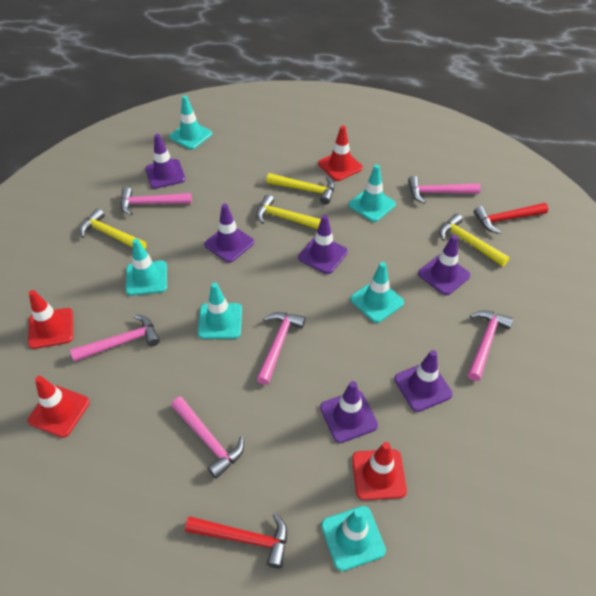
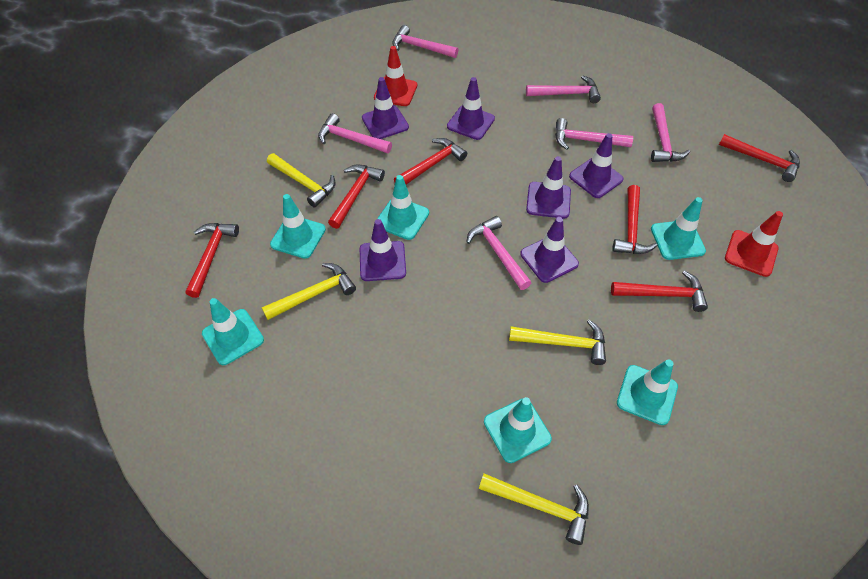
red hammer: 2 -> 6
red traffic cone: 4 -> 2

